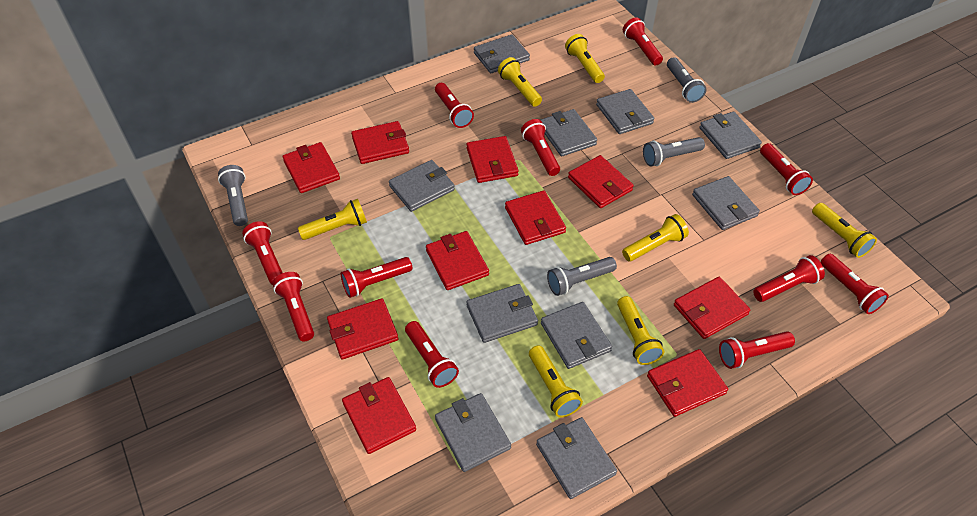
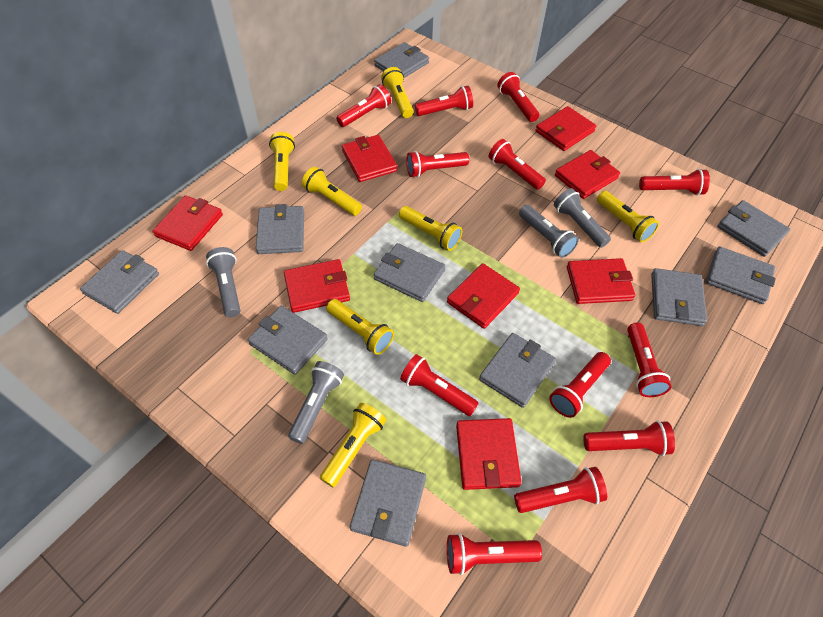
red flashlight: 11 -> 12
red wallet: 10 -> 8

